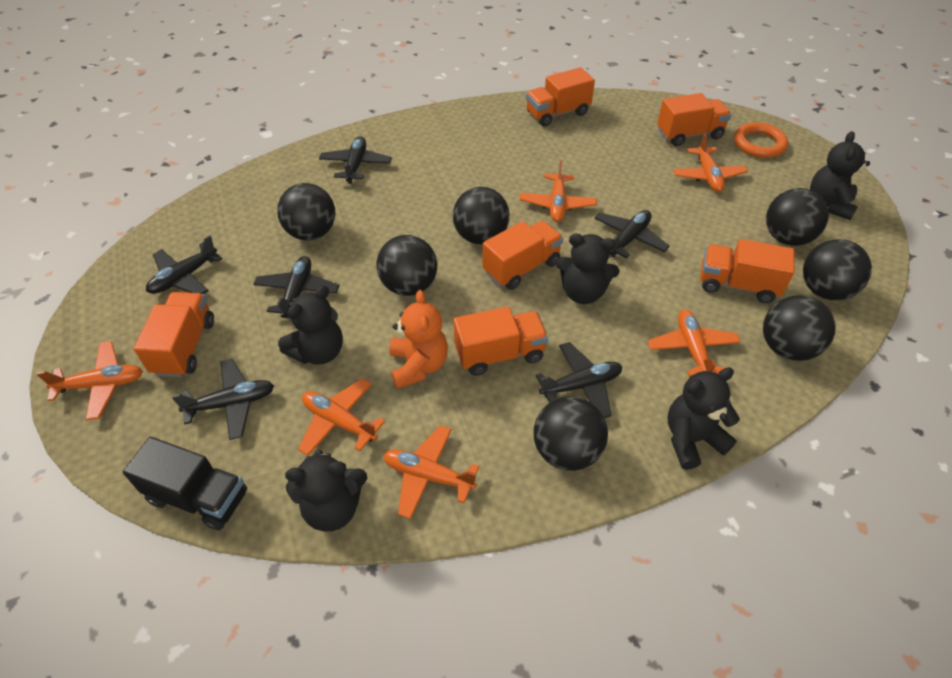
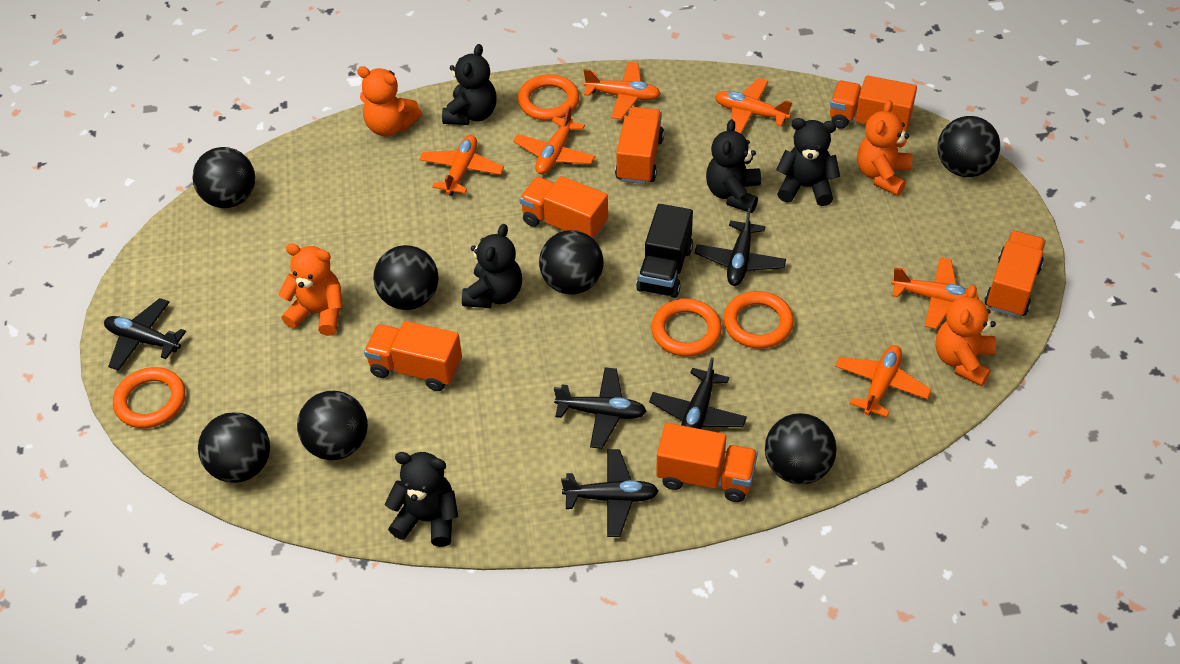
black plane: 6 -> 5
orange ring: 1 -> 4
orange teddy bear: 1 -> 4

